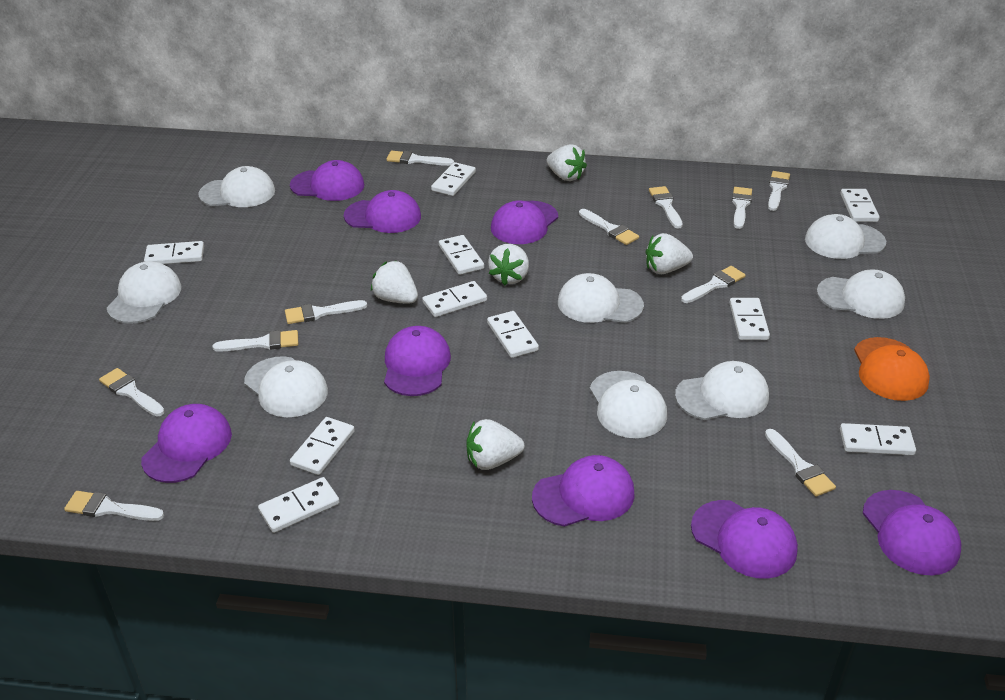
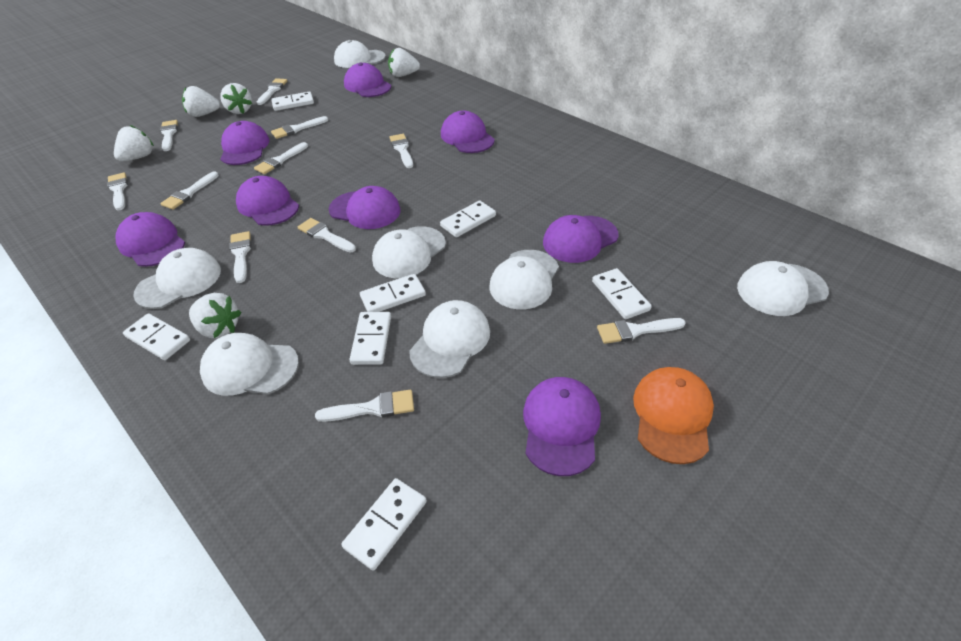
white cap: 8 -> 7
white domino: 10 -> 7

